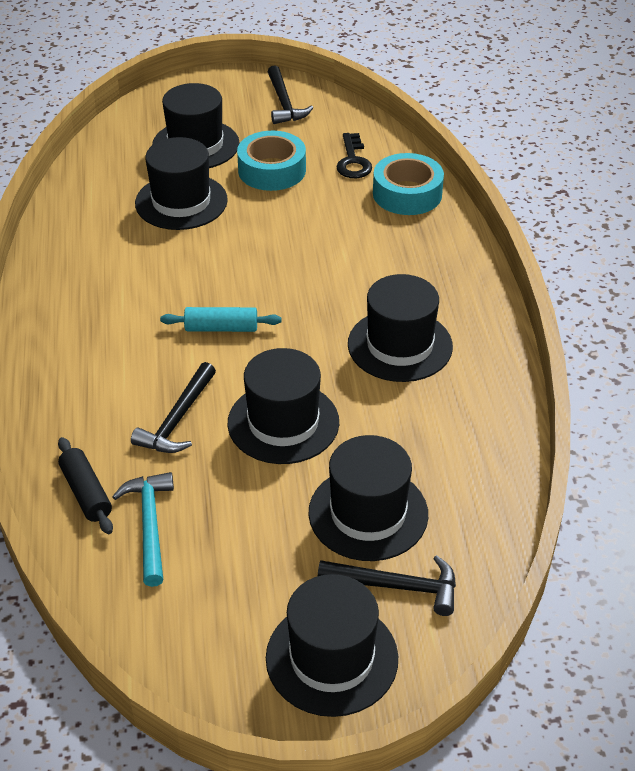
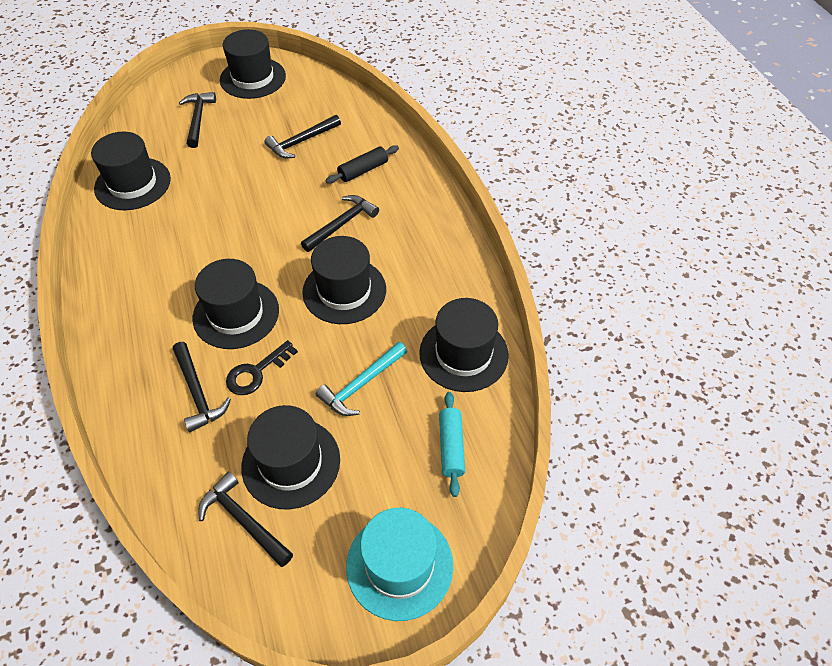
black hammer: 3 -> 5
turquoise hat: 0 -> 1
turquoise tape: 2 -> 0

